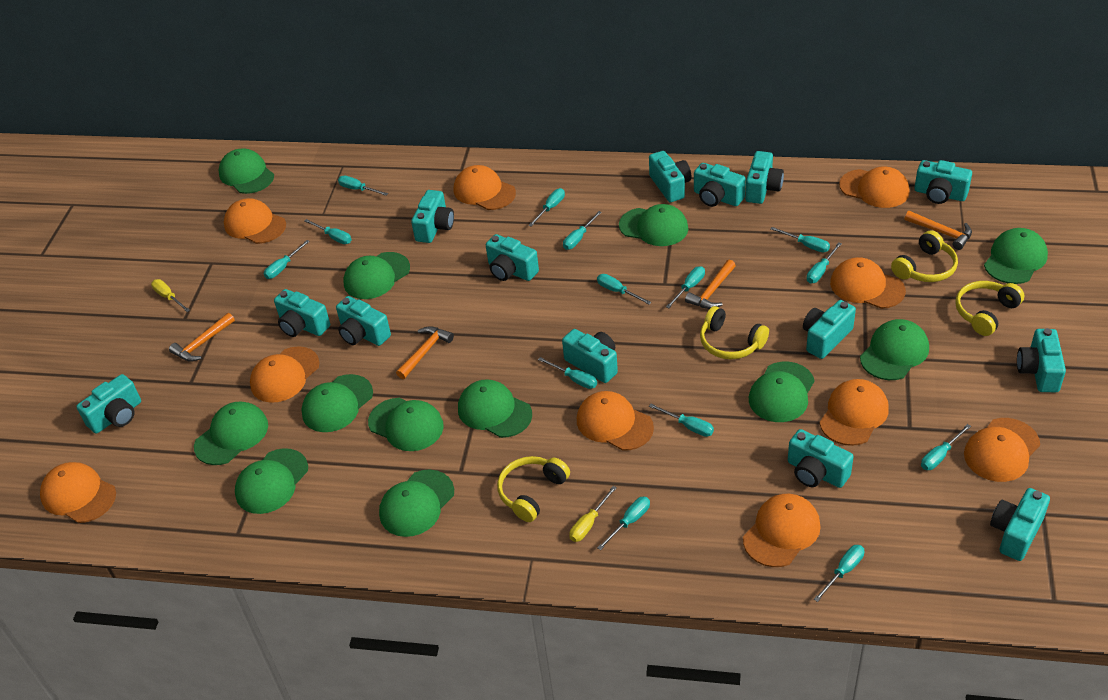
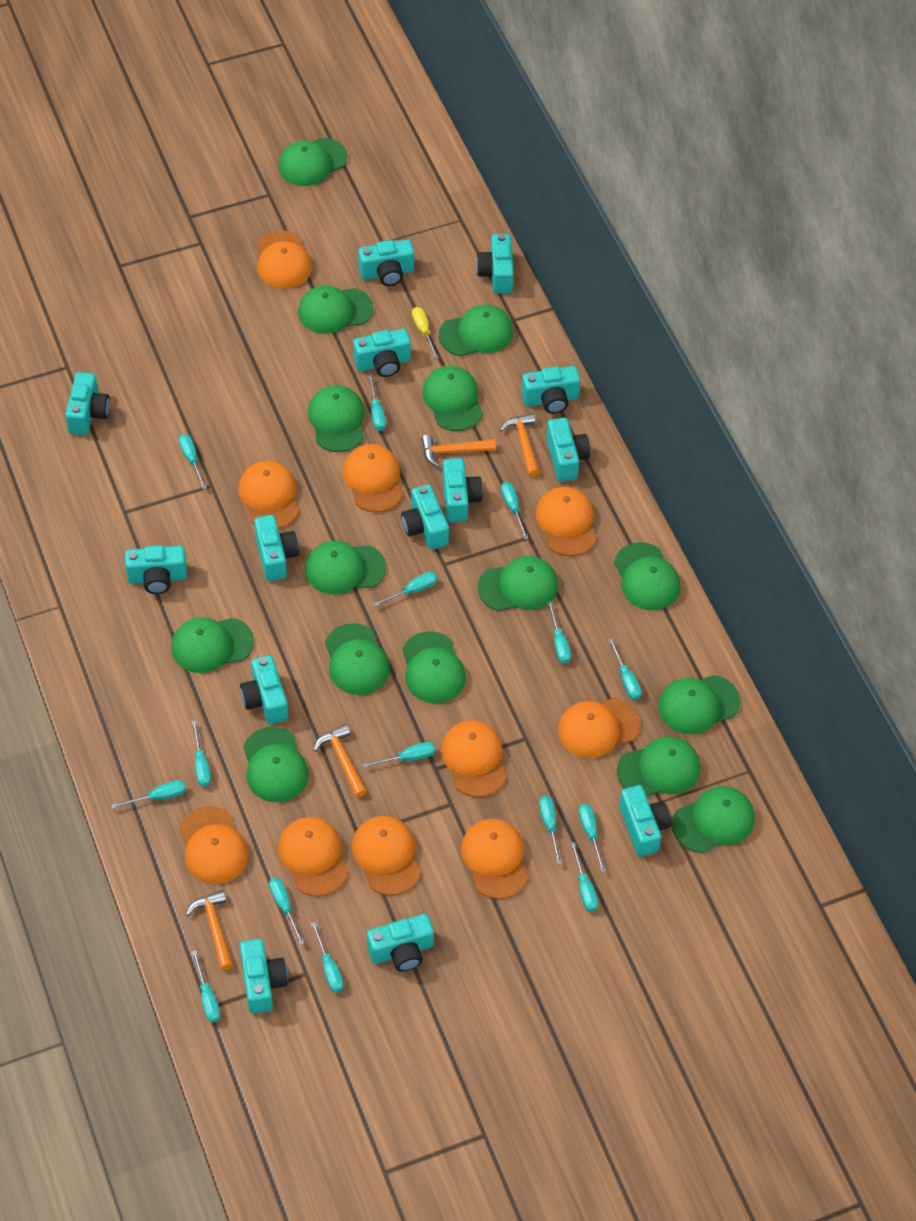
green cap: 12 -> 15
turquoise screwdriver: 14 -> 15
yellow headphones: 4 -> 0
yellow screwdriver: 2 -> 1

